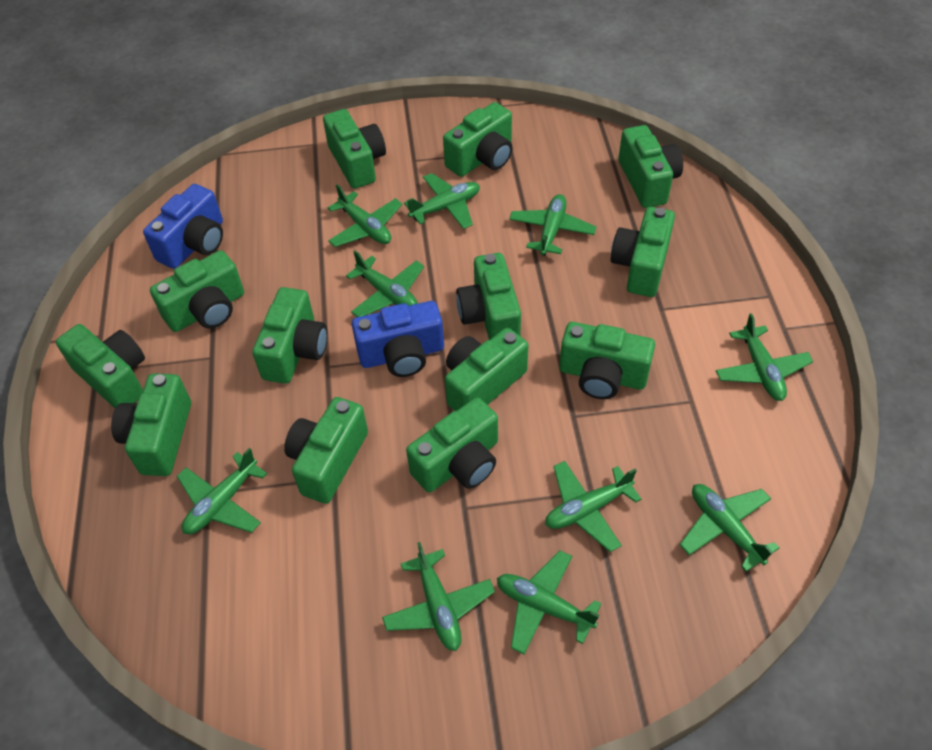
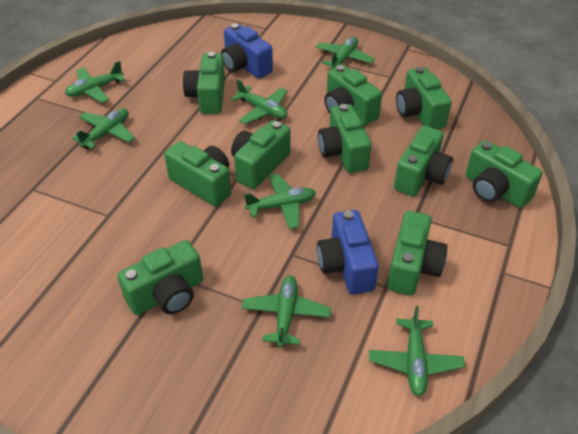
green camera: 13 -> 10
green plane: 10 -> 7

